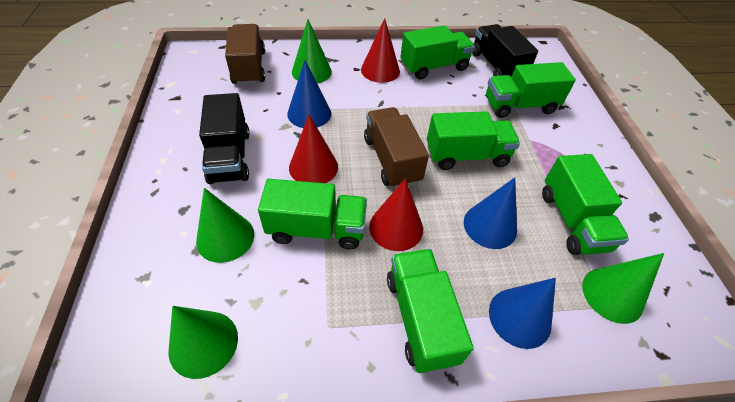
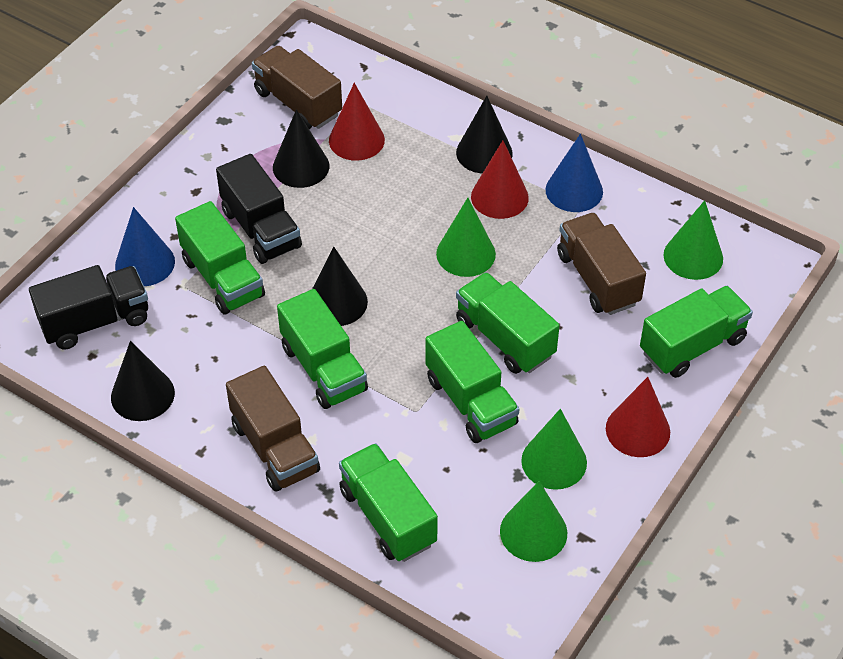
black cone: 0 -> 4
blue cone: 3 -> 2
brown truck: 2 -> 3

